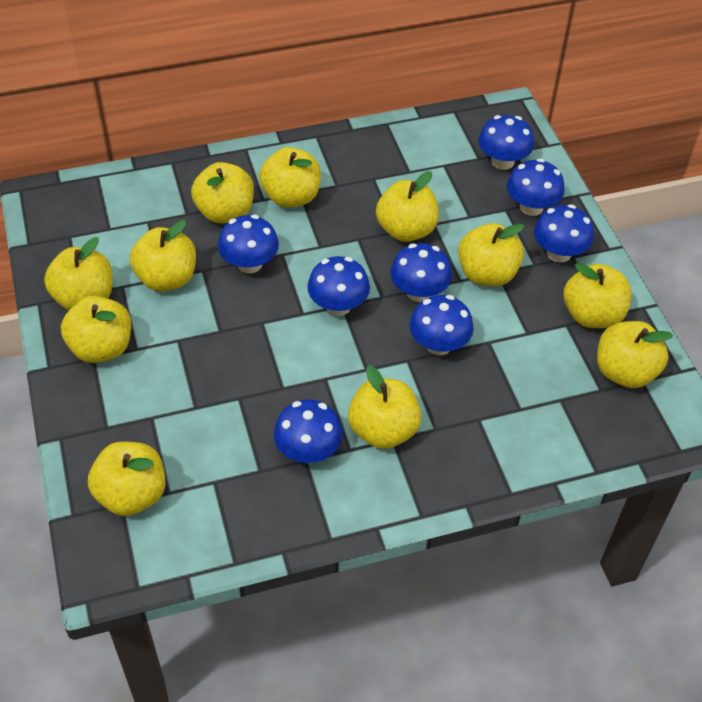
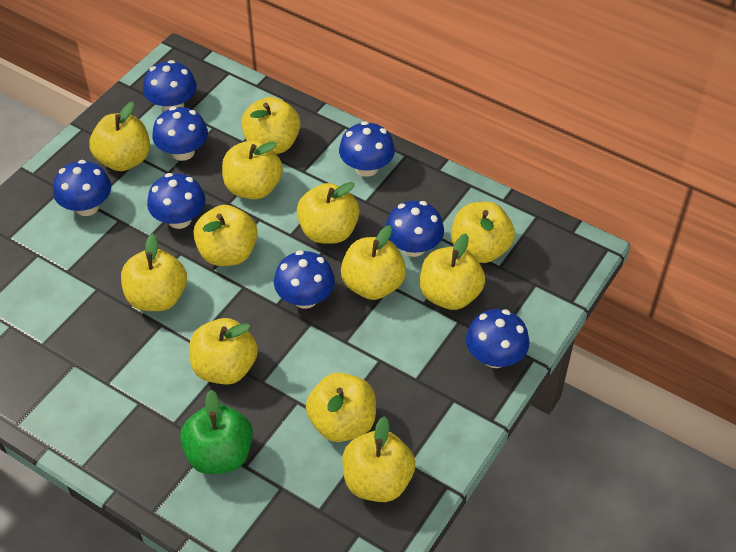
green apple: 0 -> 1
yellow apple: 11 -> 12

